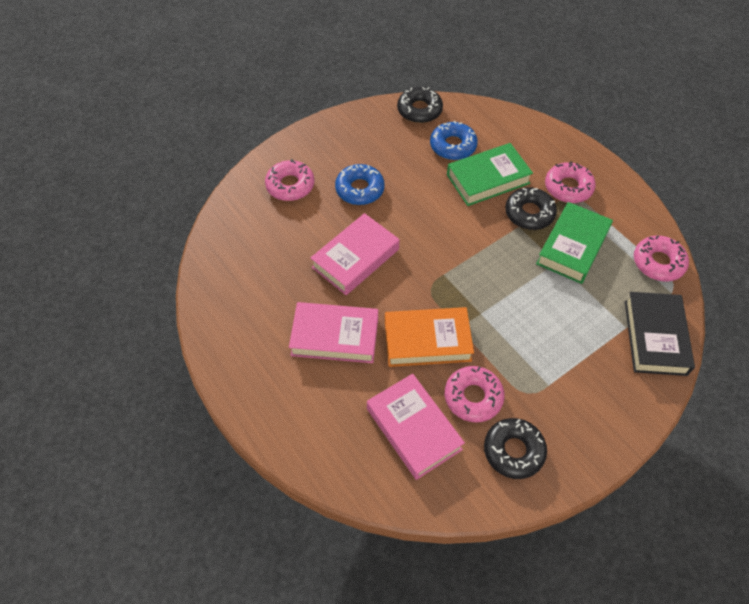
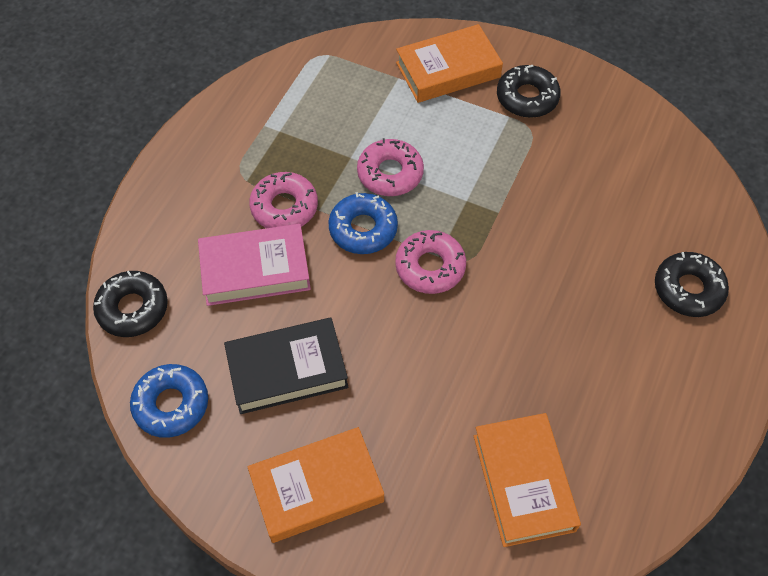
green book: 2 -> 0
orange book: 1 -> 3
pink book: 3 -> 1
pink donut: 4 -> 3

